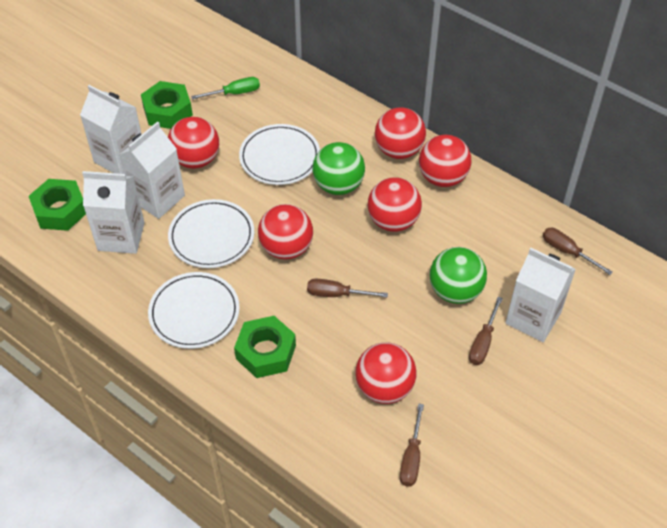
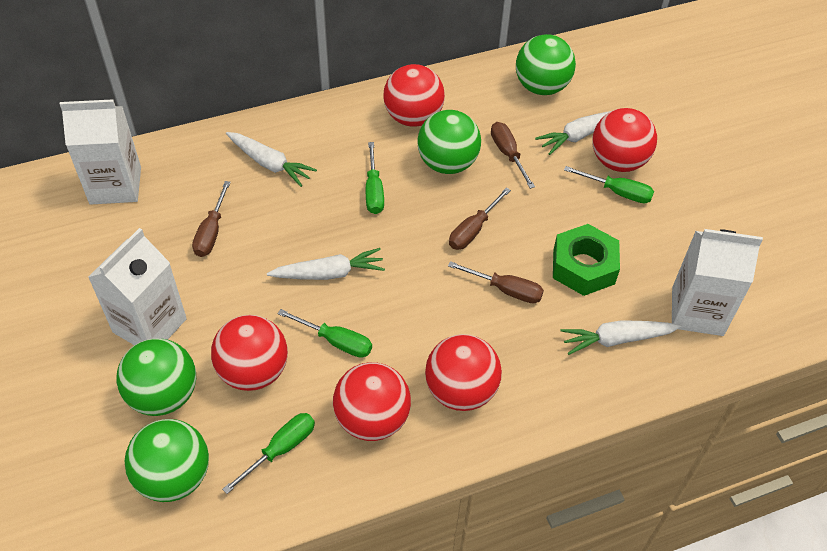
green ball: 2 -> 4
green nut: 3 -> 1
green screwdriver: 1 -> 4
red ball: 6 -> 5
white carrot: 0 -> 4
white carton: 4 -> 3
white plate: 3 -> 0

